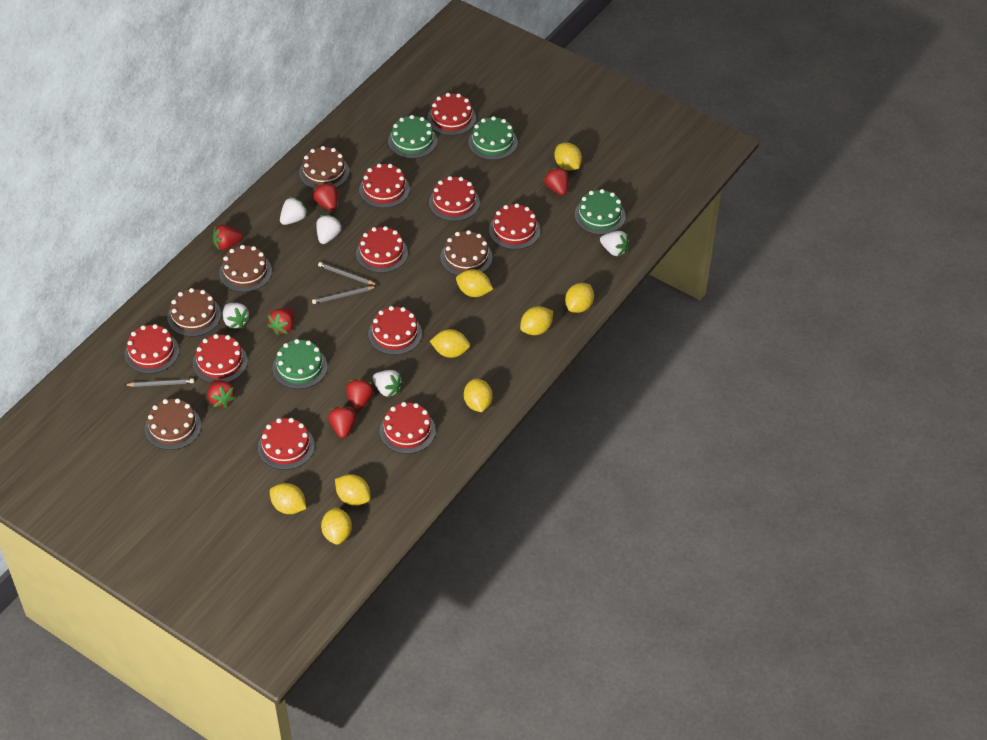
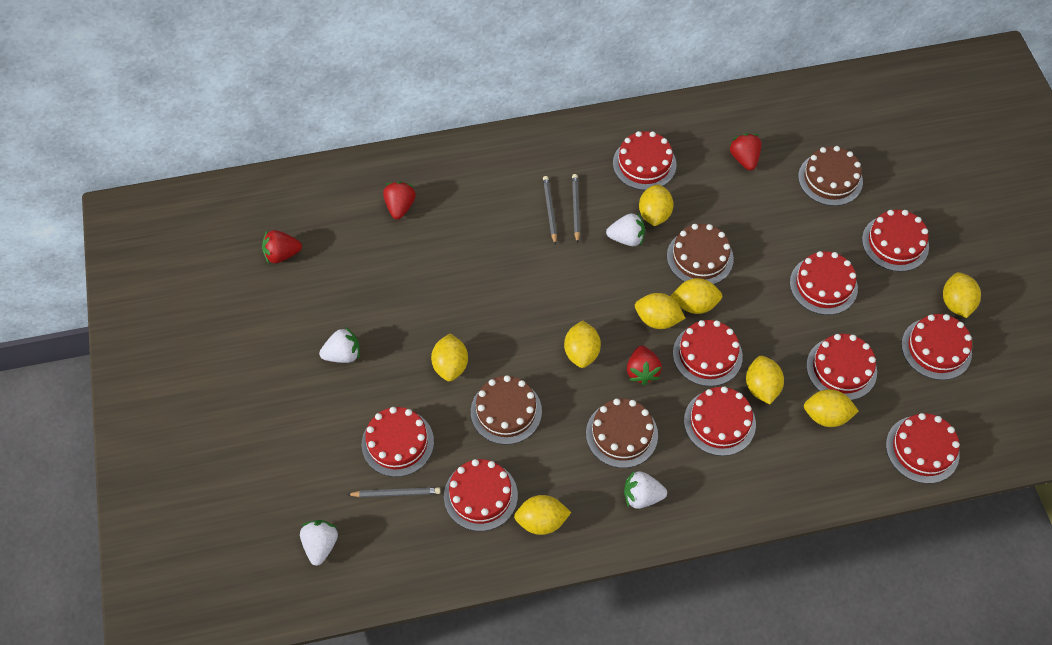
brown cake: 5 -> 4
green cake: 4 -> 0
red strawberry: 7 -> 4
white strawberry: 5 -> 4

